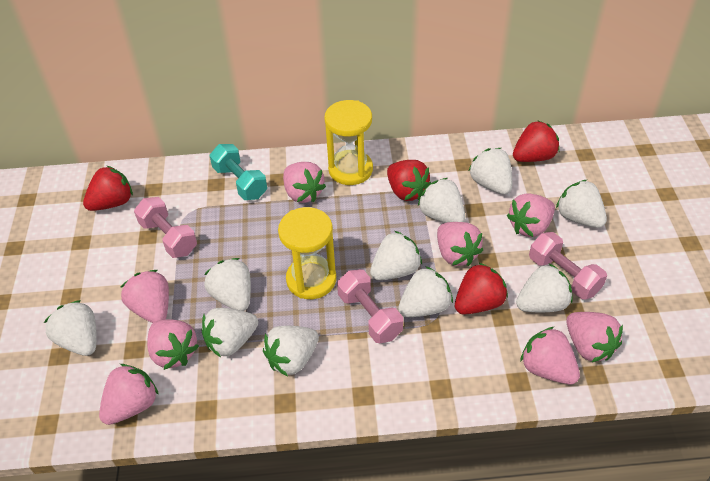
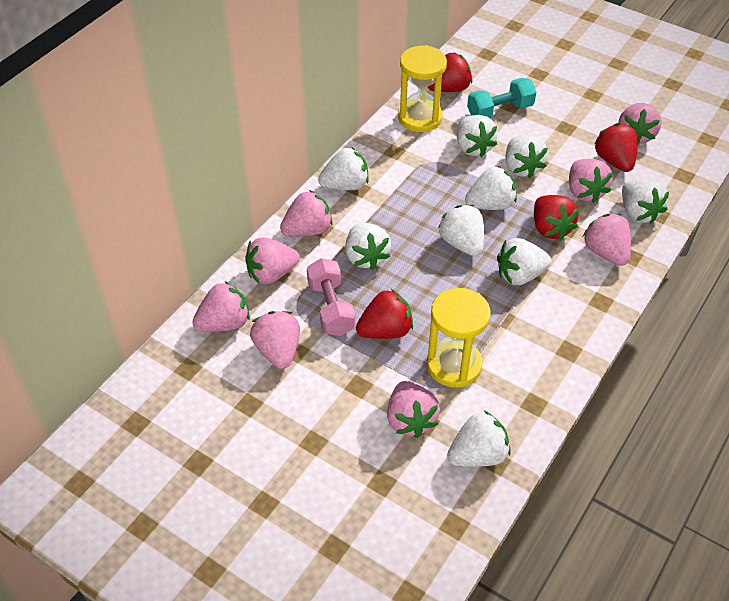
pink dumbbell: 3 -> 1
white strawberry: 10 -> 9

